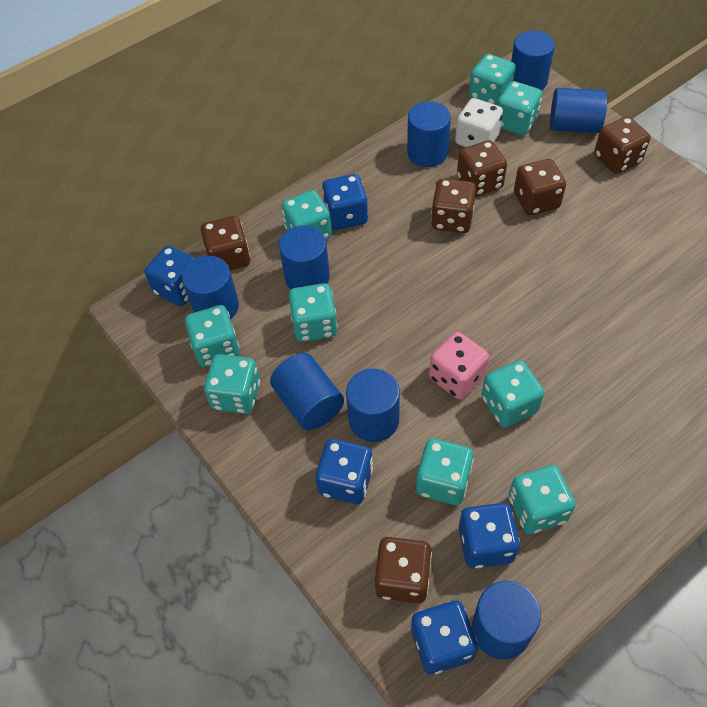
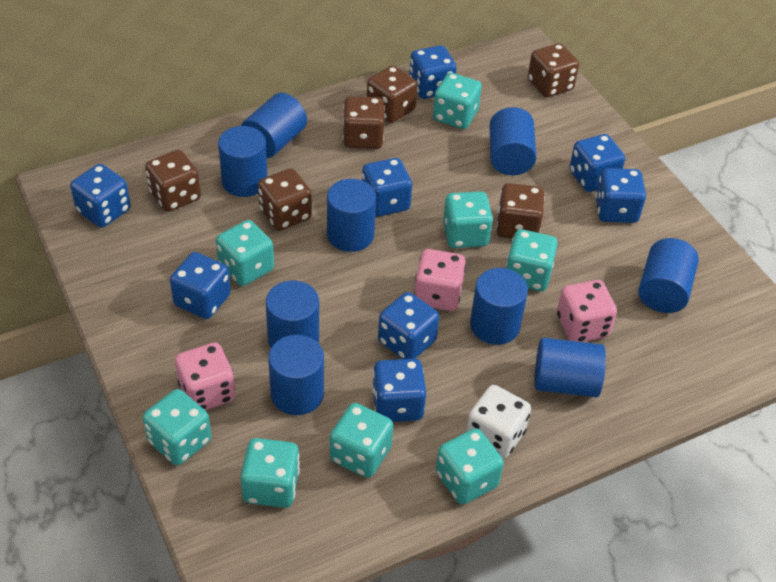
blue cylinder: 8 -> 9
blue dice: 5 -> 8
pink dice: 1 -> 3
turquoise dice: 9 -> 8

